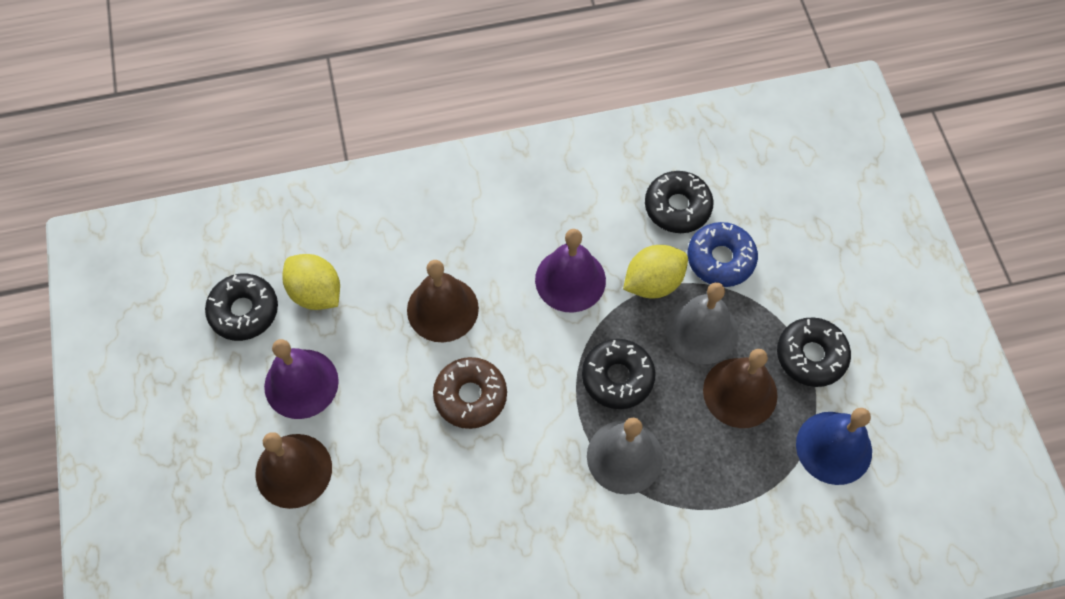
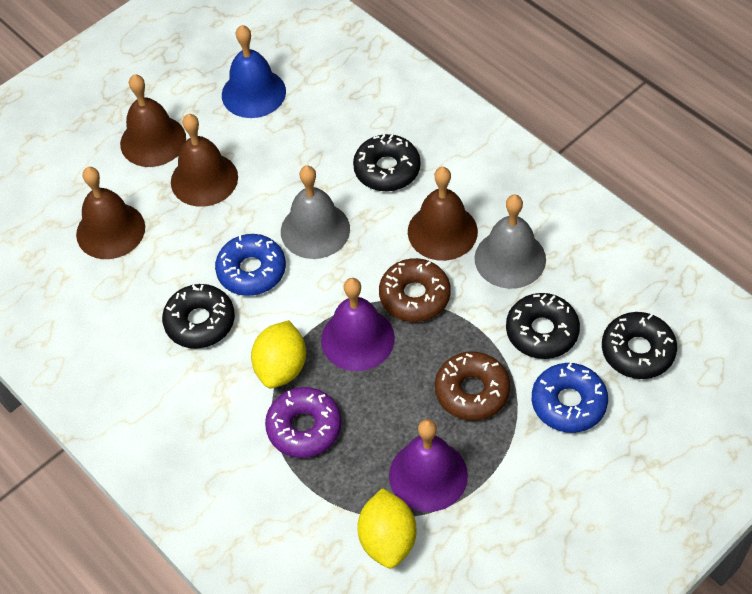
blue donut: 1 -> 2
brown bell: 3 -> 4
brown donut: 1 -> 2
purple donut: 0 -> 1

